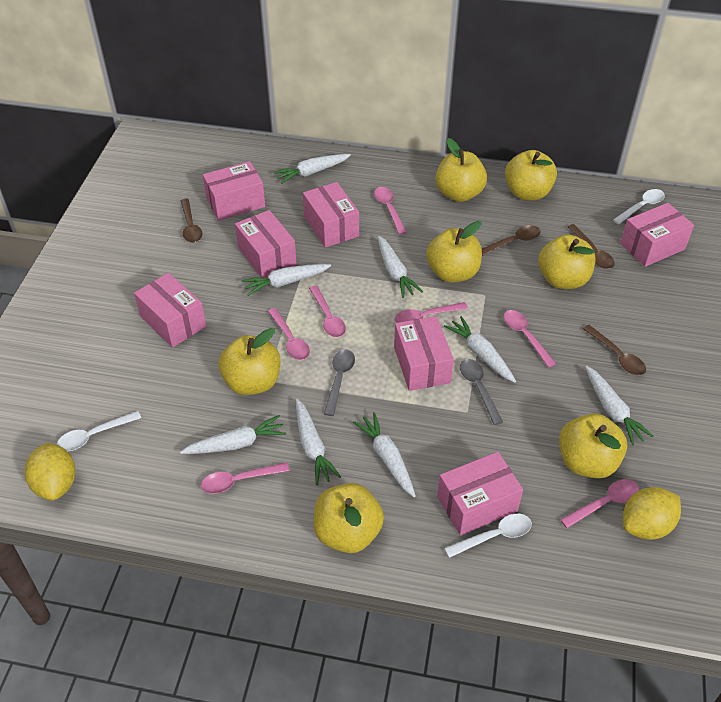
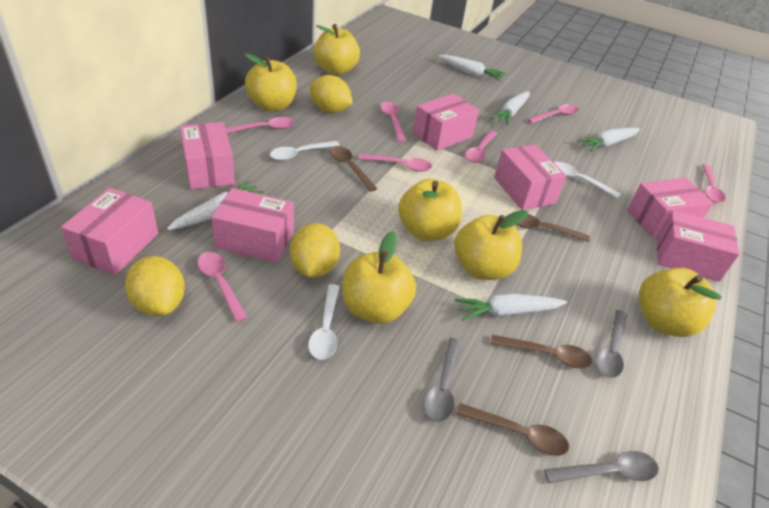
grey spoon: 2 -> 3
white carrot: 8 -> 5
yellow apple: 7 -> 6
yellow lemon: 2 -> 3

